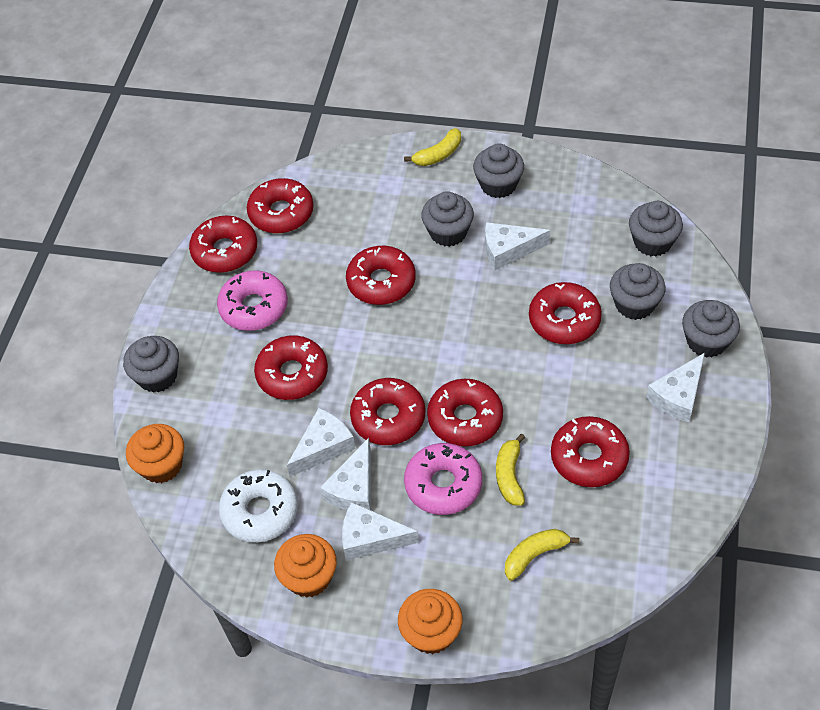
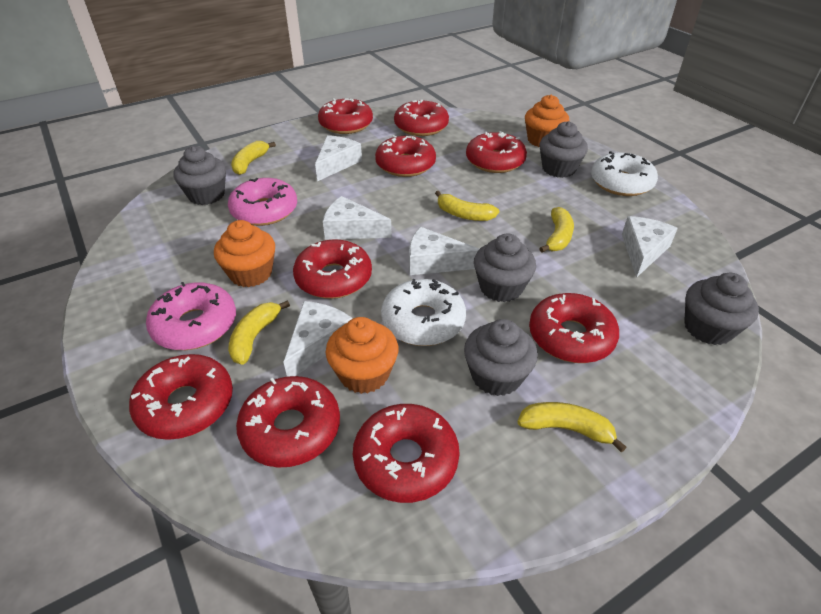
grey cupcake: 6 -> 5
red donut: 8 -> 9
white donut: 1 -> 2
yellow banana: 3 -> 5

